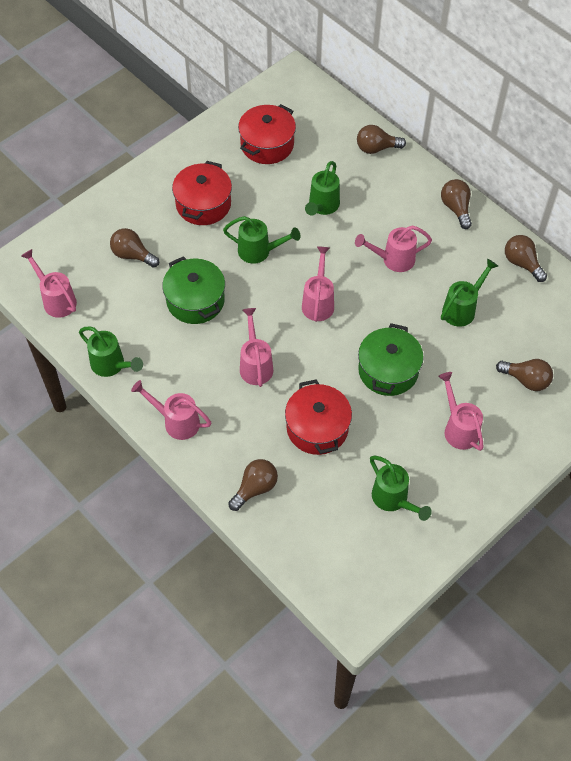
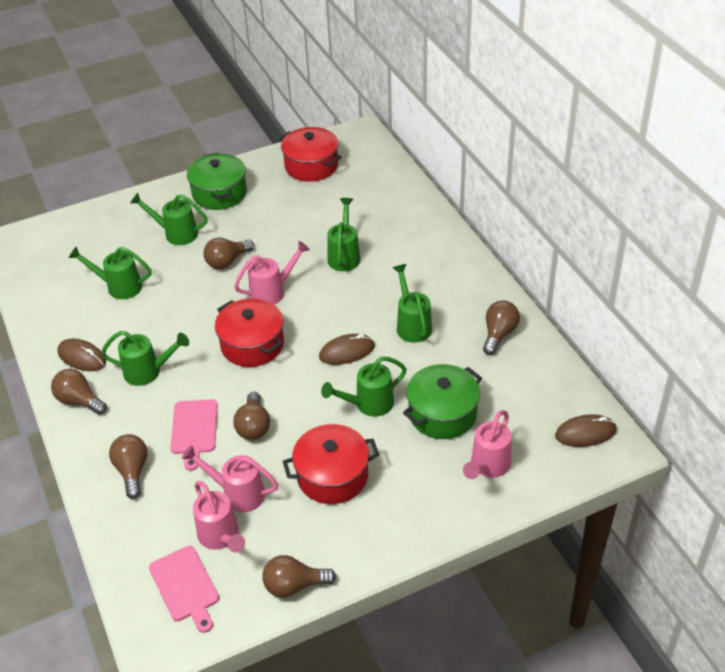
brown mouse: 0 -> 3
green watering can: 5 -> 6
pink cutting board: 0 -> 2
pink watering can: 6 -> 4

